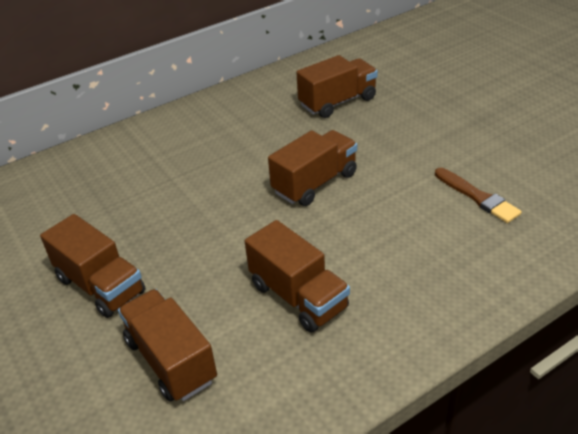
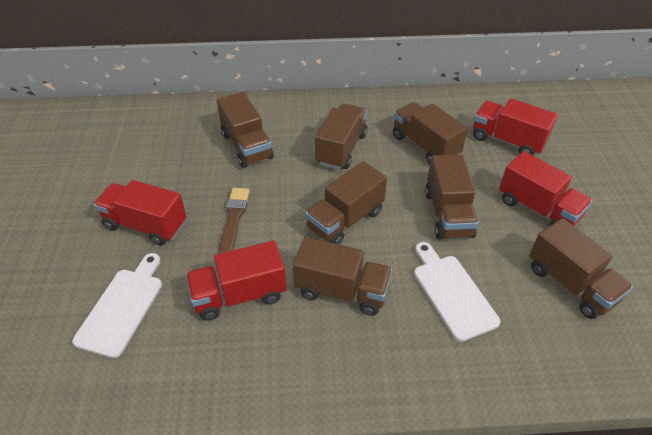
brown truck: 5 -> 7
red truck: 0 -> 4
white cutting board: 0 -> 2

